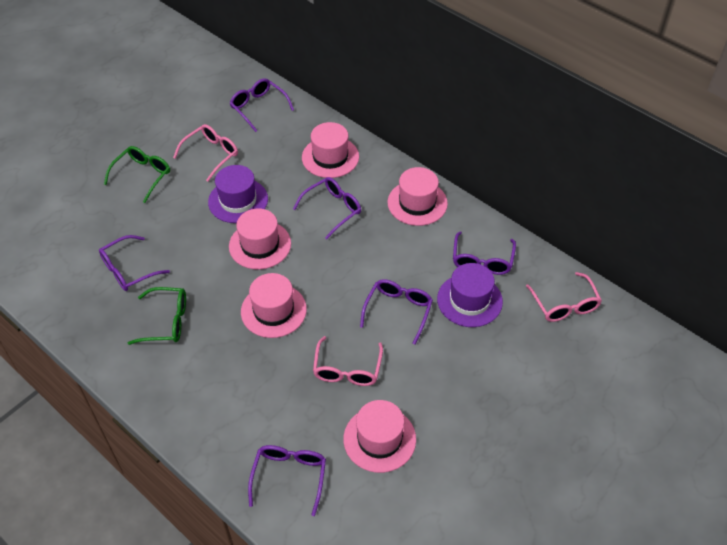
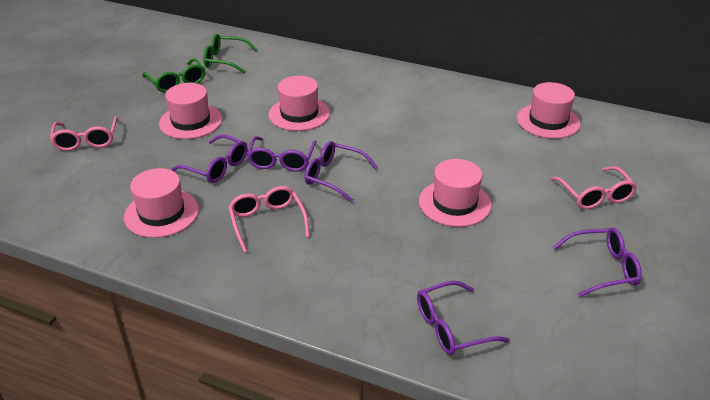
purple glasses: 6 -> 5
purple hat: 2 -> 0

